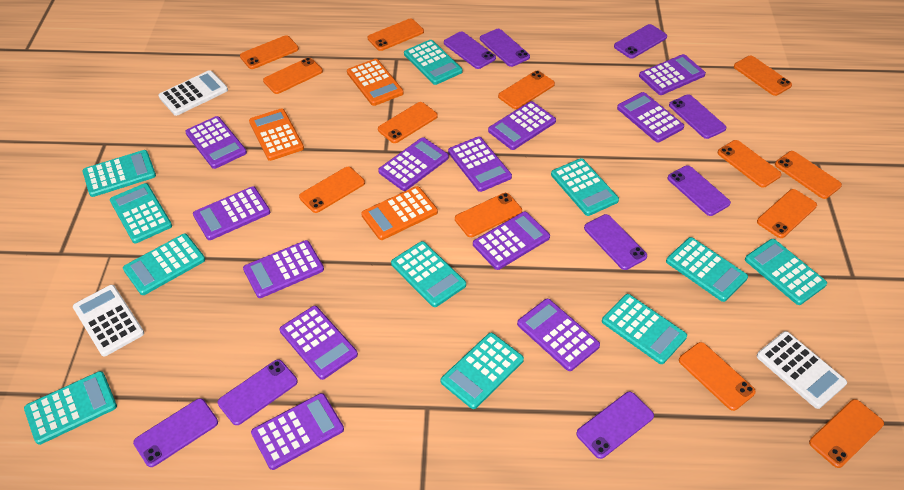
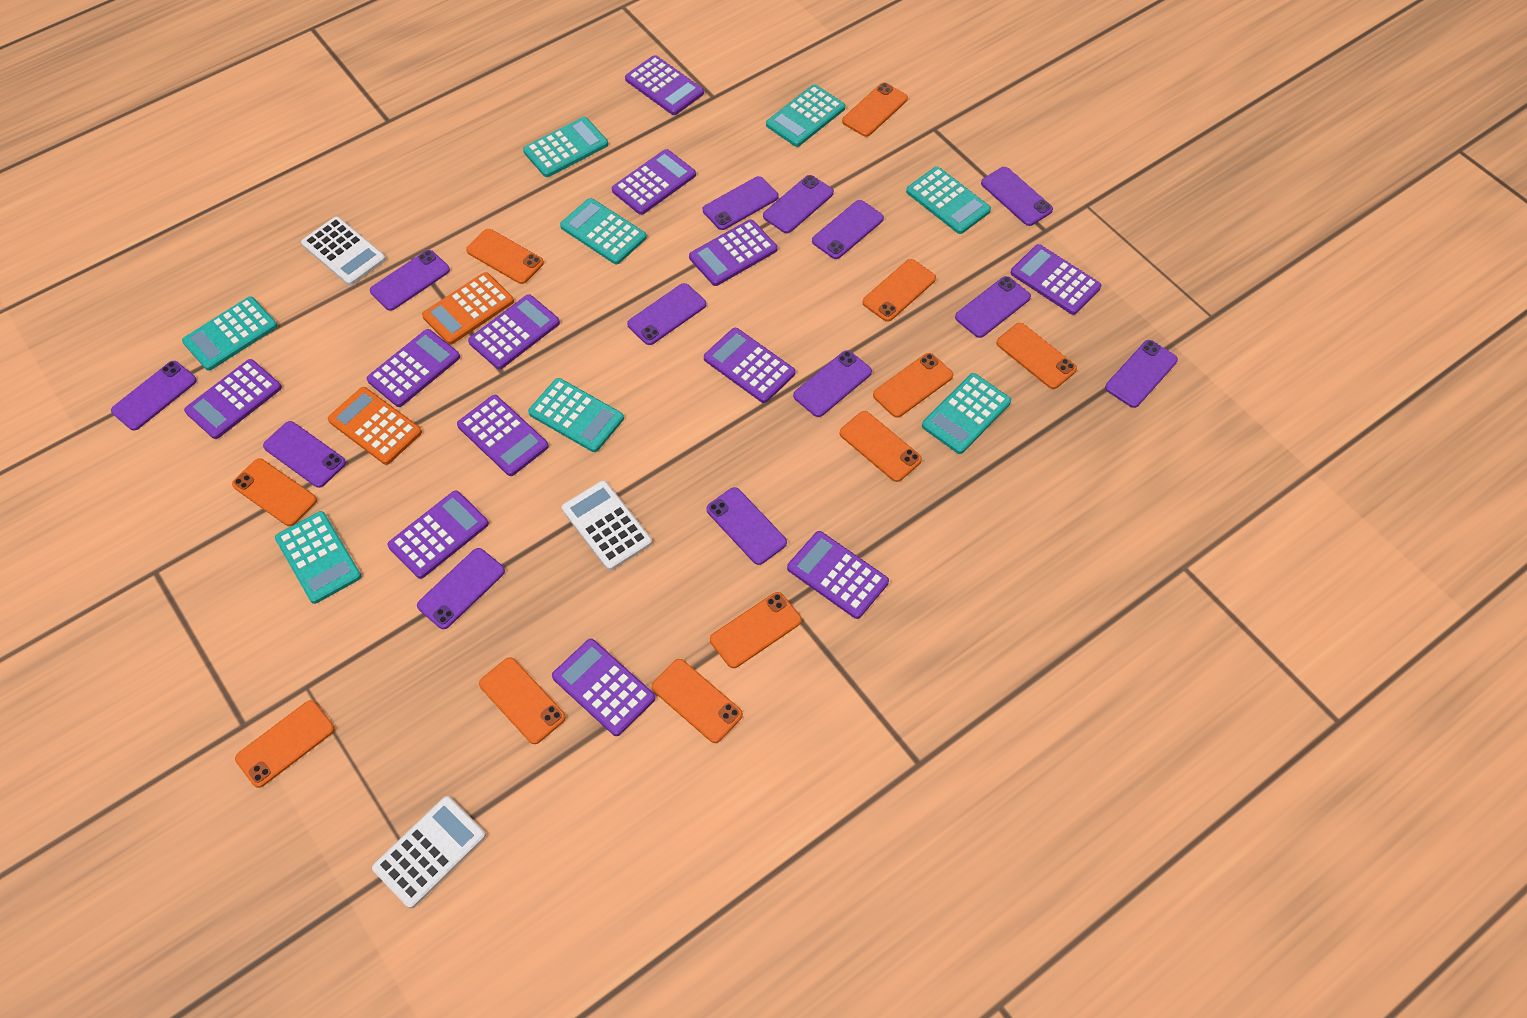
orange calculator: 3 -> 2
orange phone: 13 -> 11
purple phone: 9 -> 13
turquoise calculator: 11 -> 8

